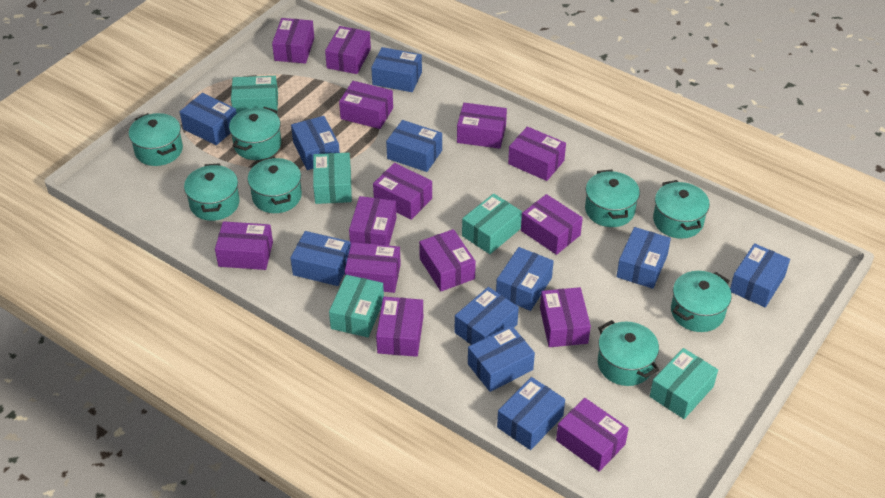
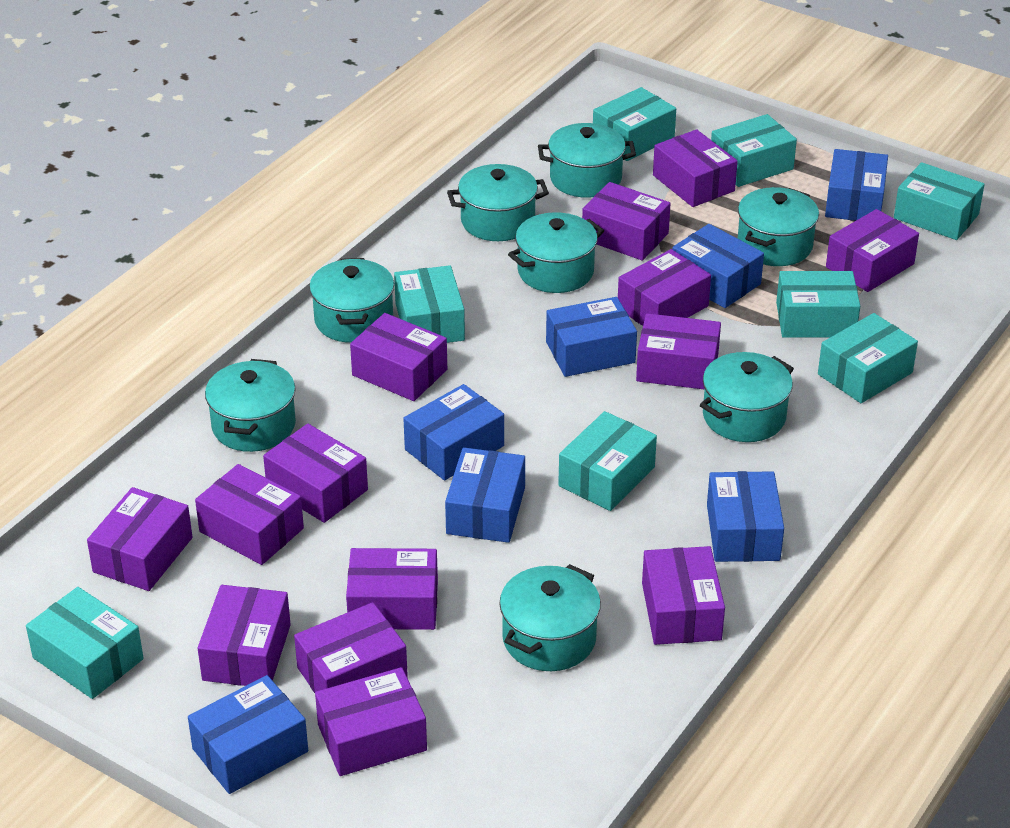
blue box: 11 -> 7
turquoise box: 5 -> 8

